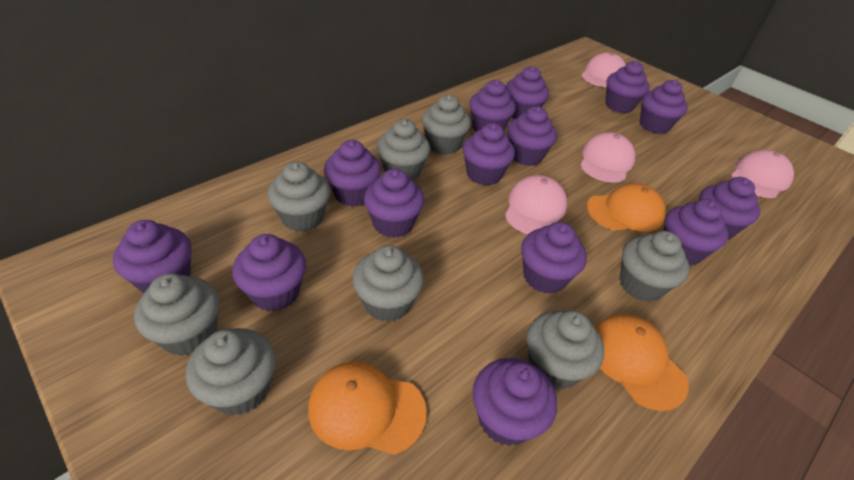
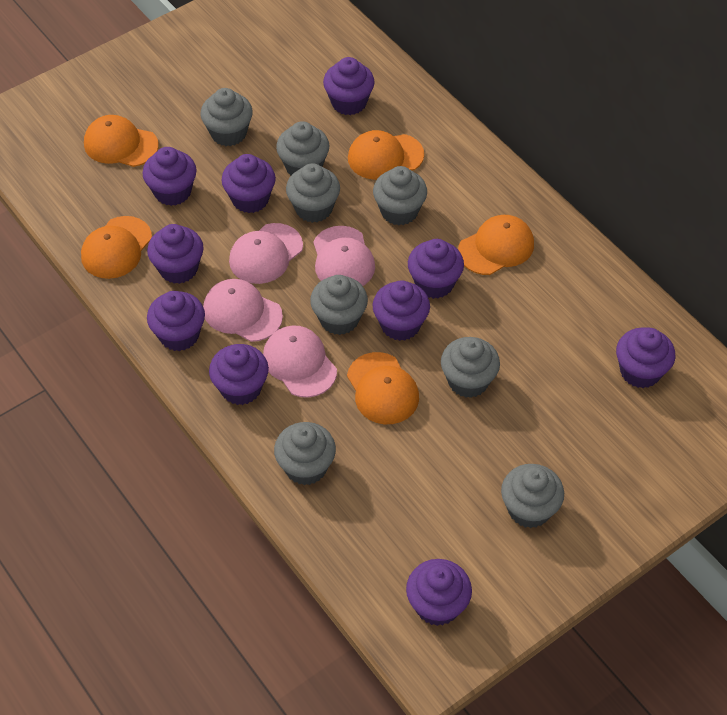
orange cap: 3 -> 5
purple cupcake: 14 -> 10

